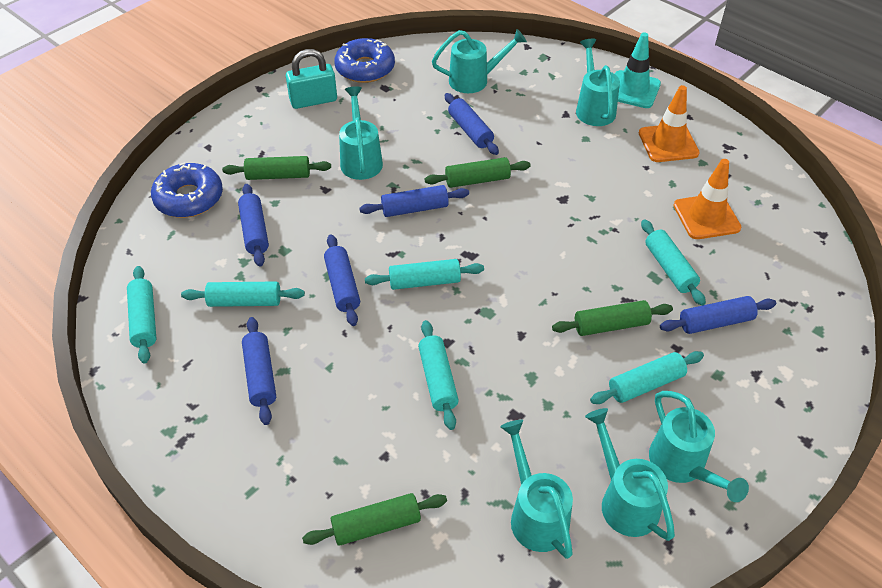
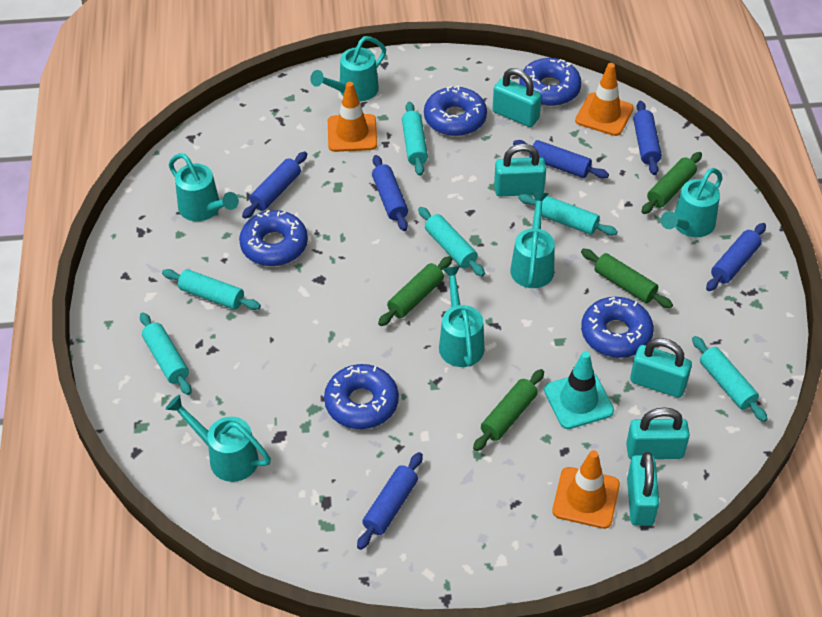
blue donut: 2 -> 5
orange traffic cone: 2 -> 3
turquoise padlock: 1 -> 5

